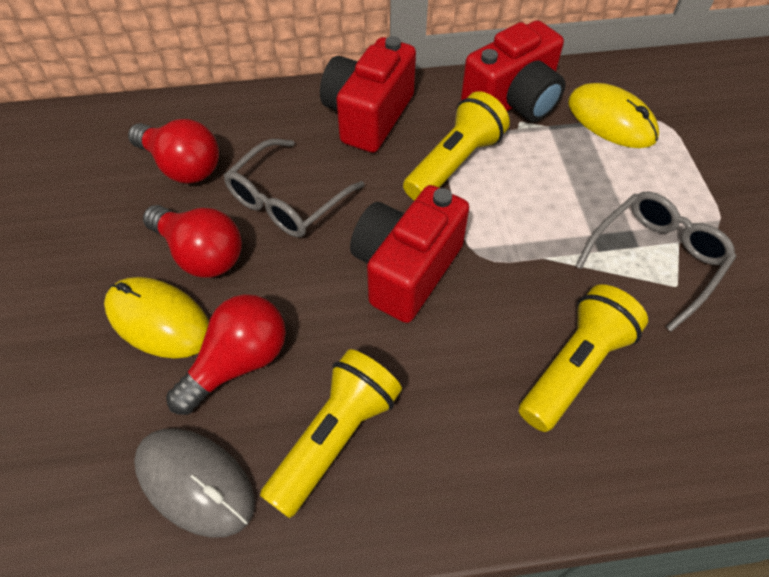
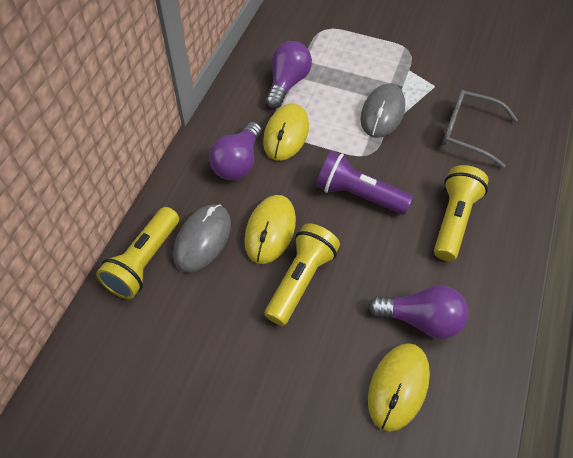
grey glasses: 2 -> 1
grey mouse: 1 -> 2
purple flashlight: 0 -> 1
purple light bulb: 0 -> 3
red camera: 3 -> 0
red light bulb: 3 -> 0
yellow mouse: 2 -> 3

